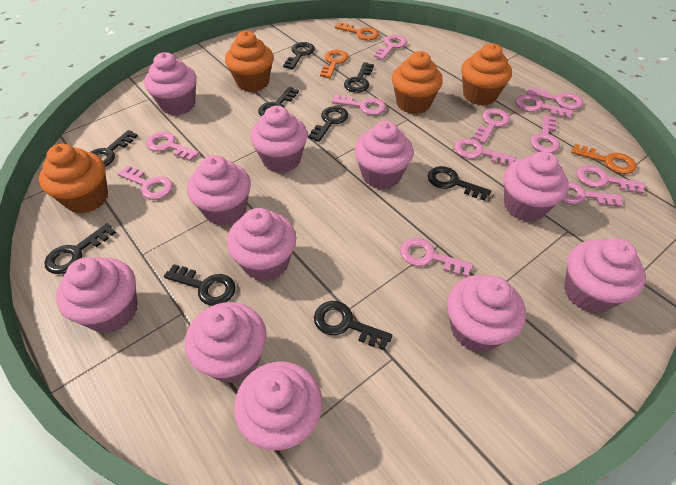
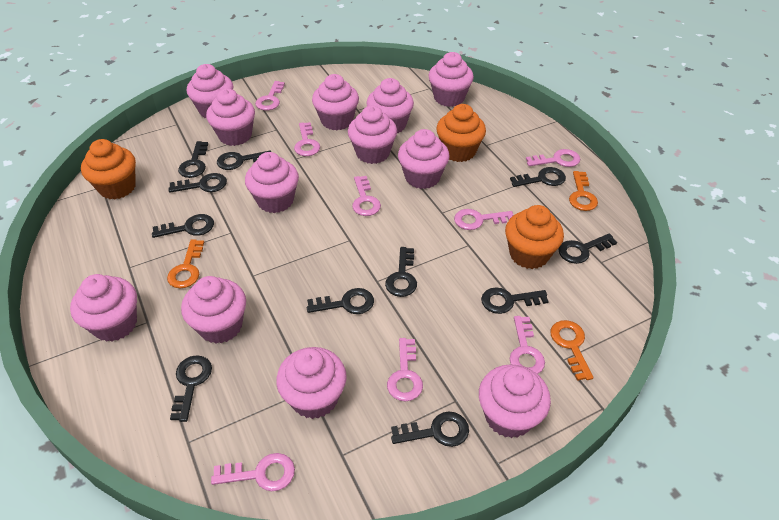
black key: 9 -> 11
orange cupcake: 4 -> 3
pink cupcake: 11 -> 12
pink key: 12 -> 8

